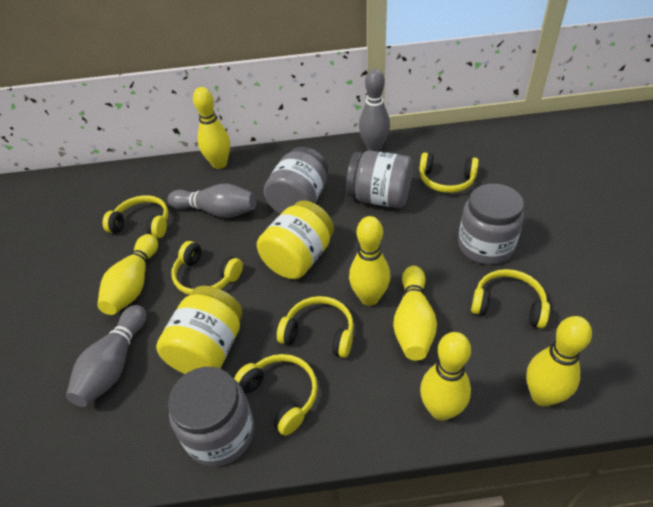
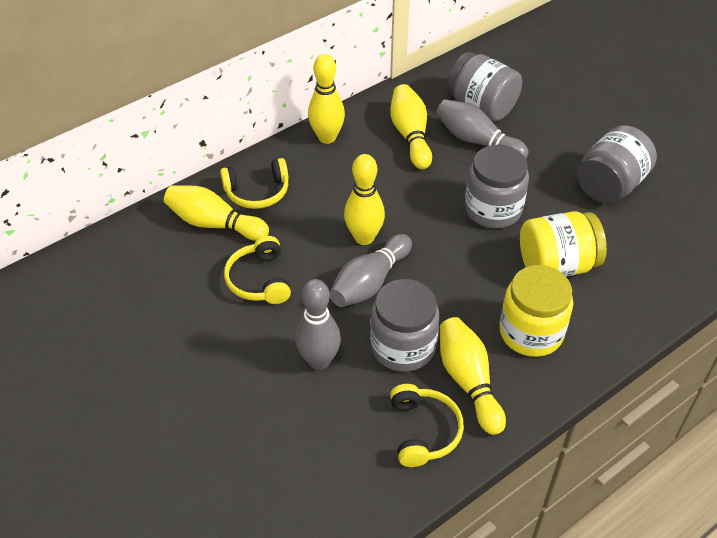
yellow bowling pin: 6 -> 5
yellow headphones: 6 -> 3

